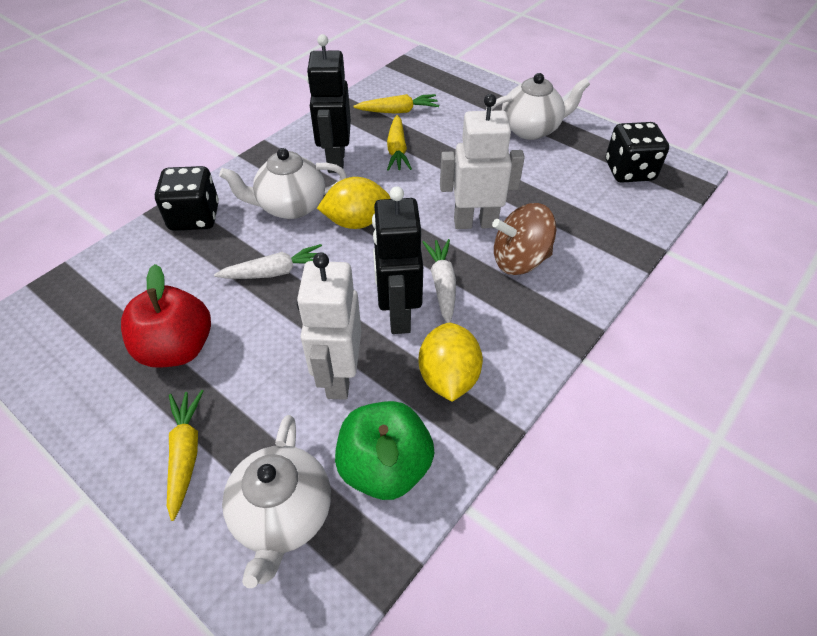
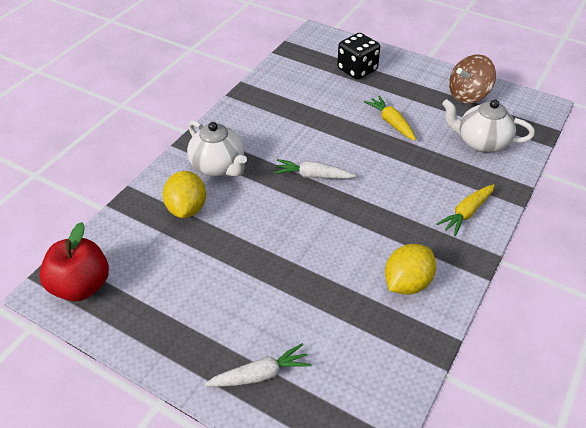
black dice: 2 -> 1
black robot: 2 -> 0
green apple: 1 -> 0
white robot: 2 -> 0
white teapot: 3 -> 2
yellow carrot: 3 -> 2

